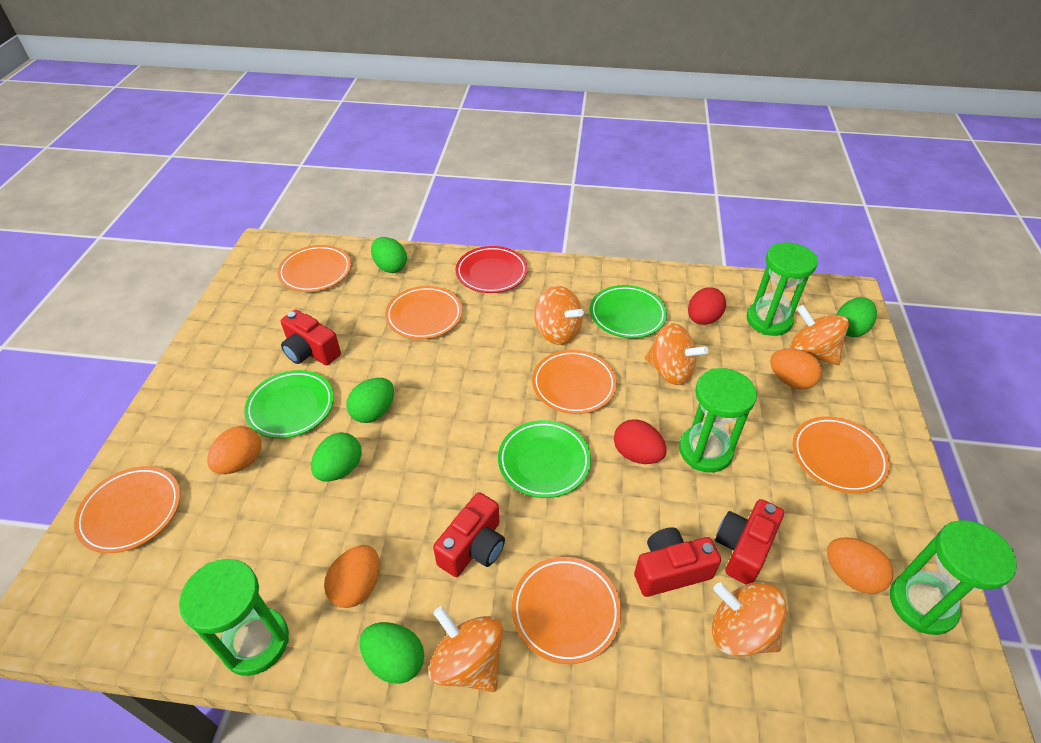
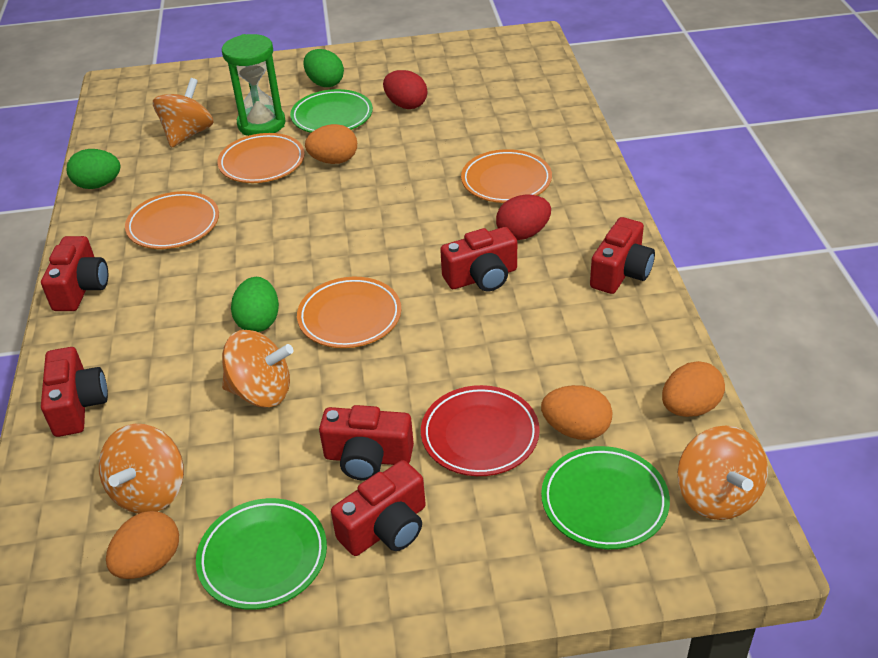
green egg: 5 -> 3
green hourglass: 4 -> 1
orange plate: 6 -> 4
orange spinning top: 5 -> 4
red camera: 4 -> 6

